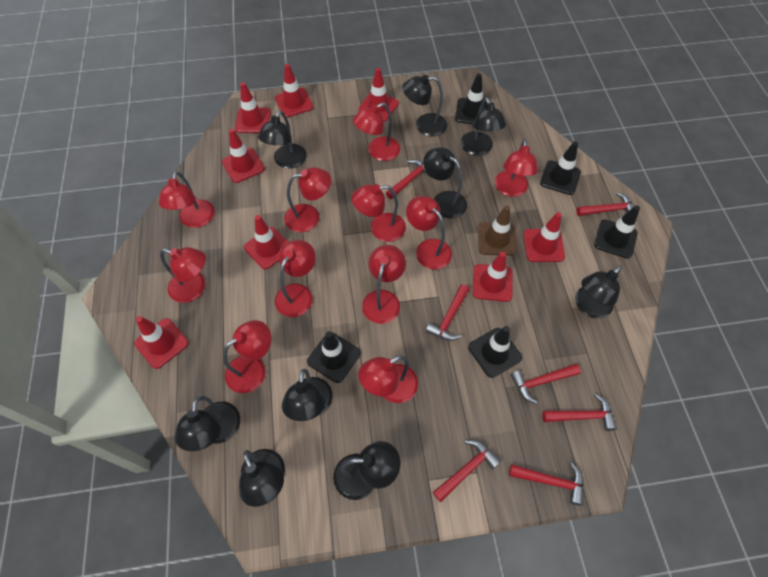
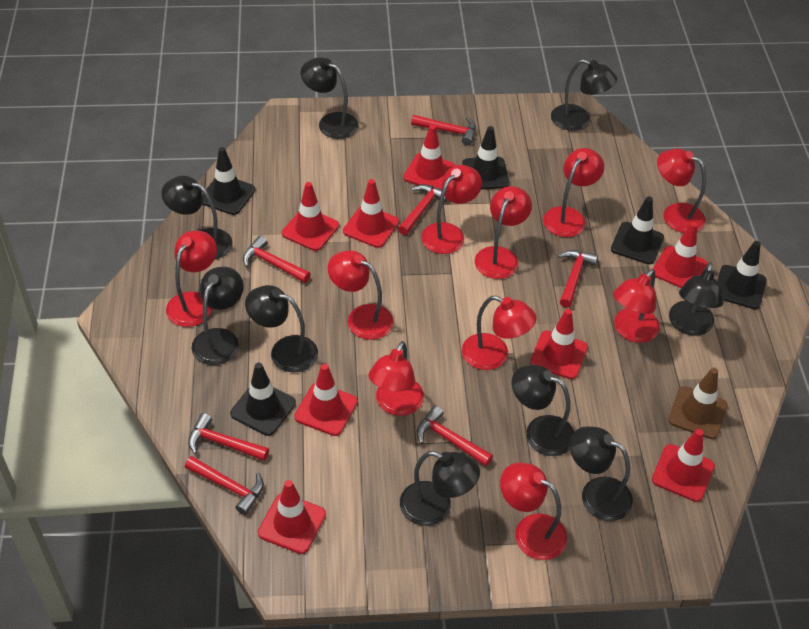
red lamp: 11 -> 10

